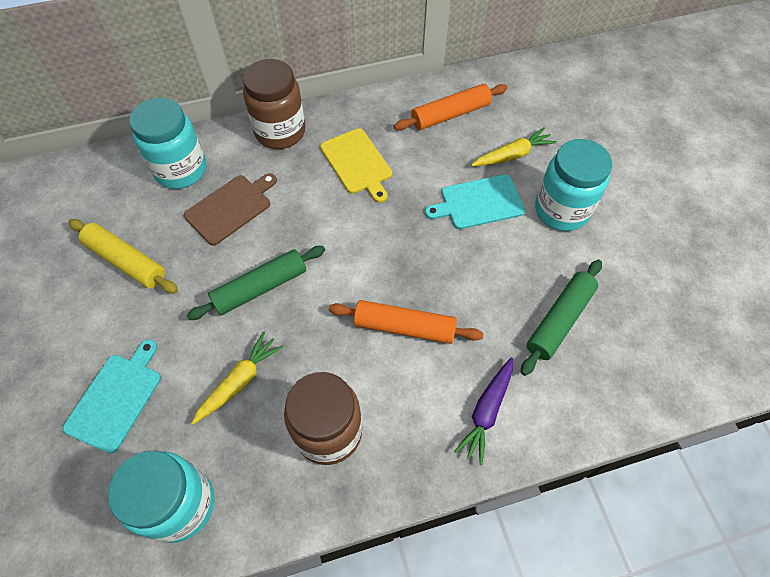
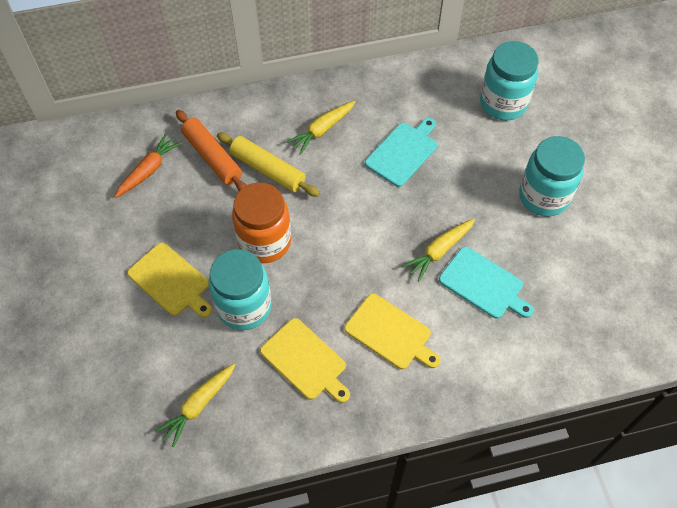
brown cutting board: 1 -> 0
brown jar: 2 -> 0
green rolling pin: 2 -> 0
orange carrot: 0 -> 1
orange jar: 0 -> 1
orange rolling pin: 2 -> 1
purple carrot: 1 -> 0
yellow carrot: 2 -> 3
yellow cutting board: 1 -> 3

